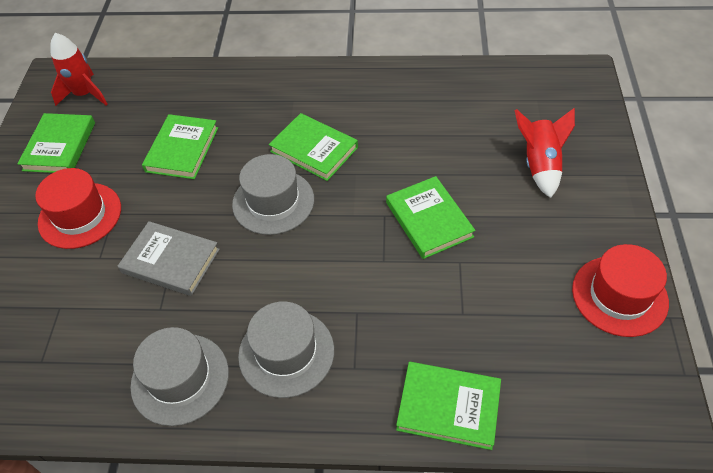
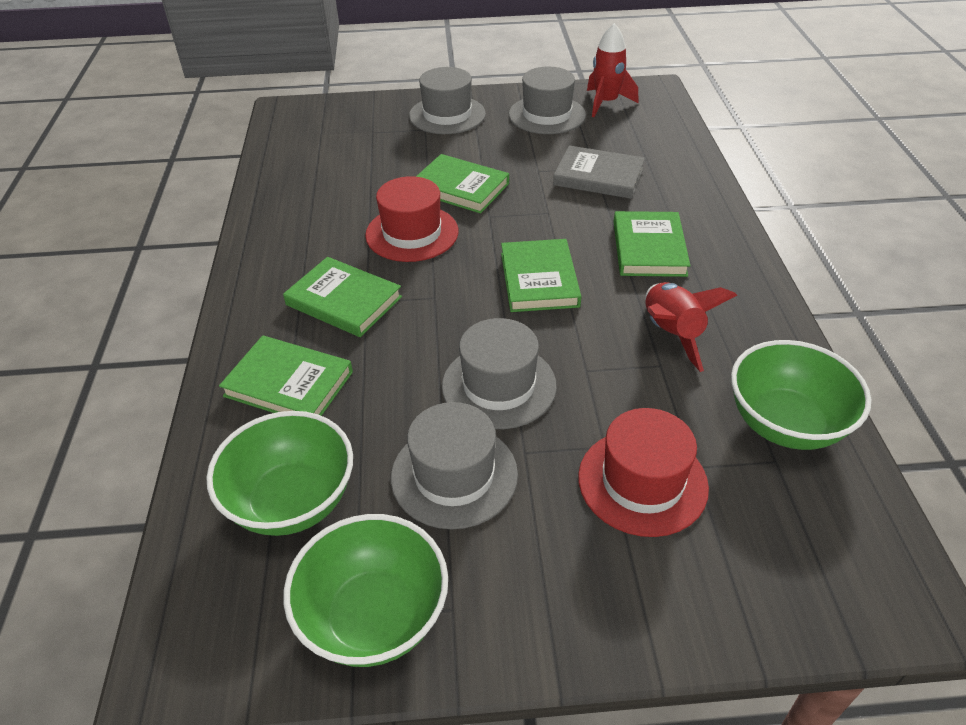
green bowl: 0 -> 3
grey hat: 3 -> 4

